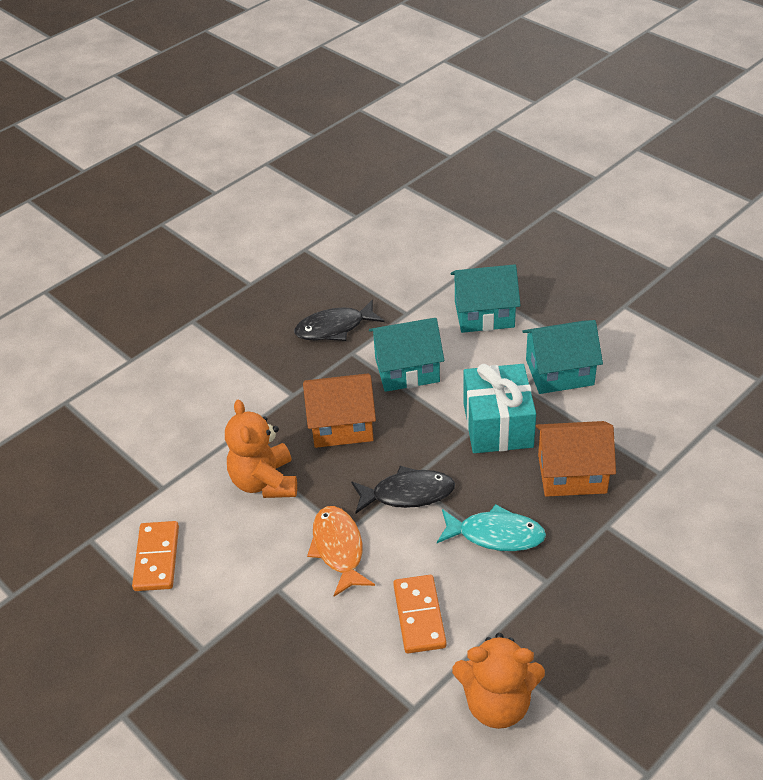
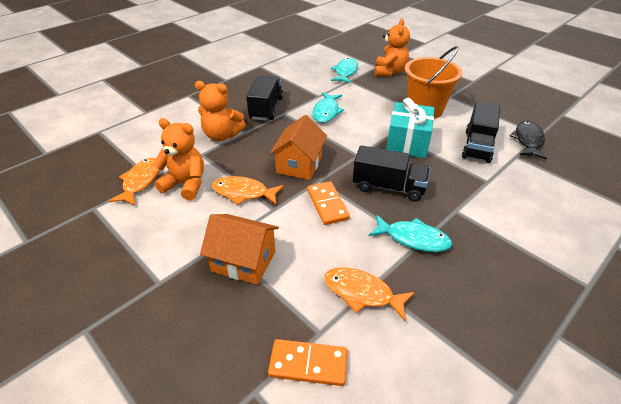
black fish: 2 -> 1
black truck: 0 -> 3
orange bucket: 0 -> 1
orange fish: 1 -> 3
orange teddy bear: 2 -> 3
turquoise fish: 1 -> 3
turquoise house: 3 -> 0

